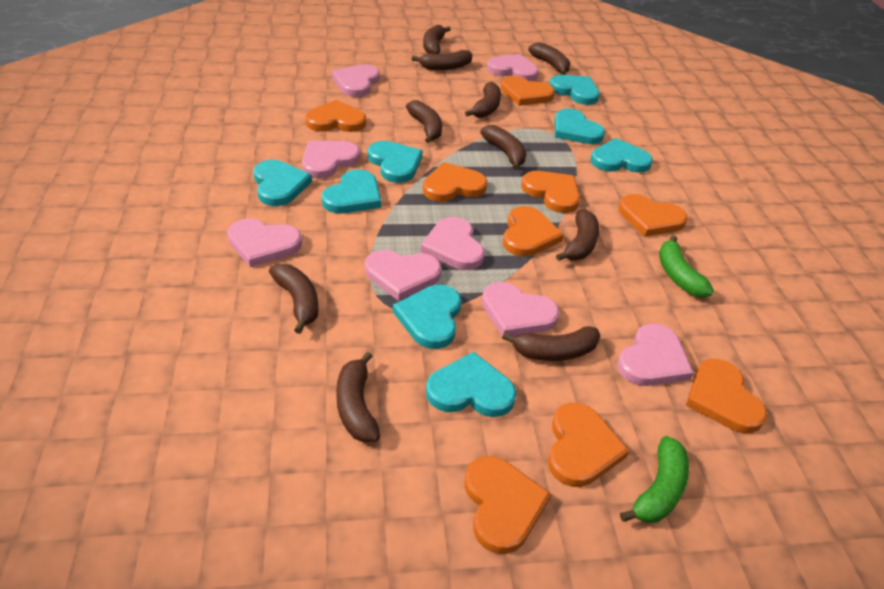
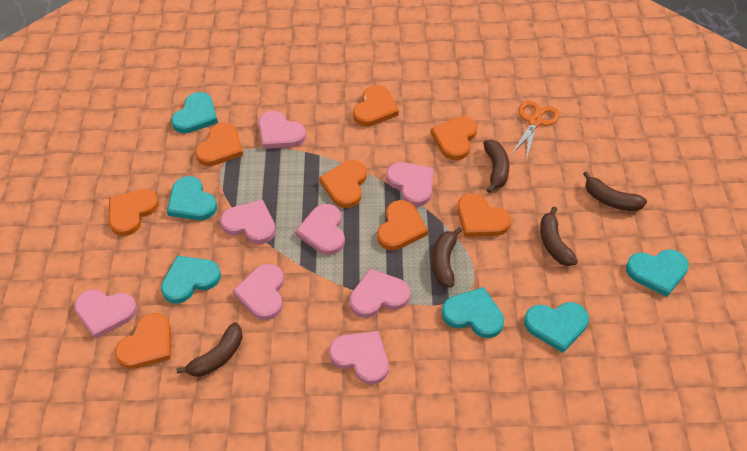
brown banana: 10 -> 5
green banana: 2 -> 0
orange heart: 9 -> 8
orange scissors: 0 -> 1
turquoise heart: 8 -> 6

